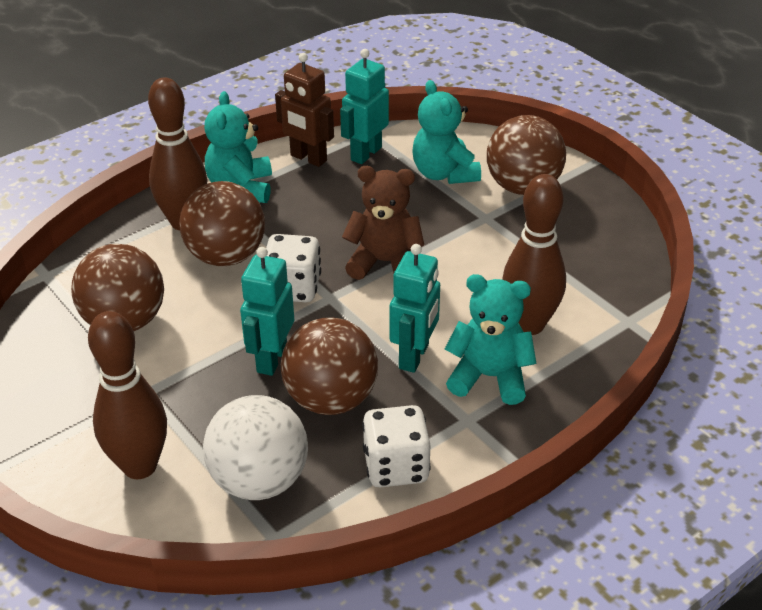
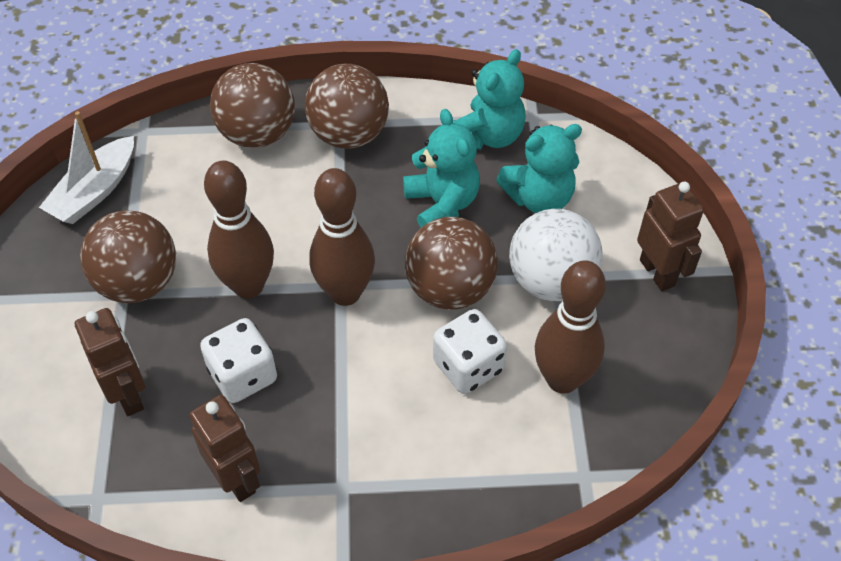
brown robot: 1 -> 3
brown teddy bear: 1 -> 0
turquoise robot: 3 -> 0
white boat: 0 -> 1

